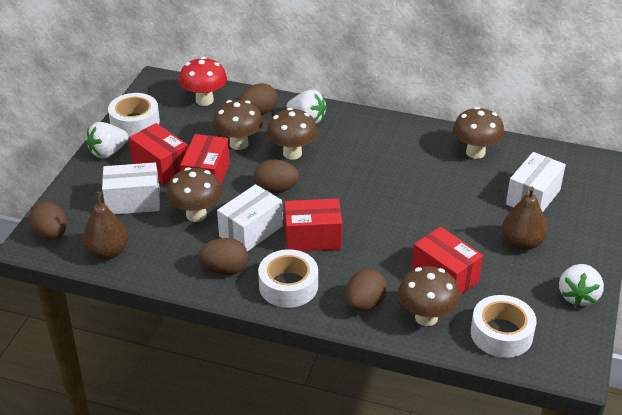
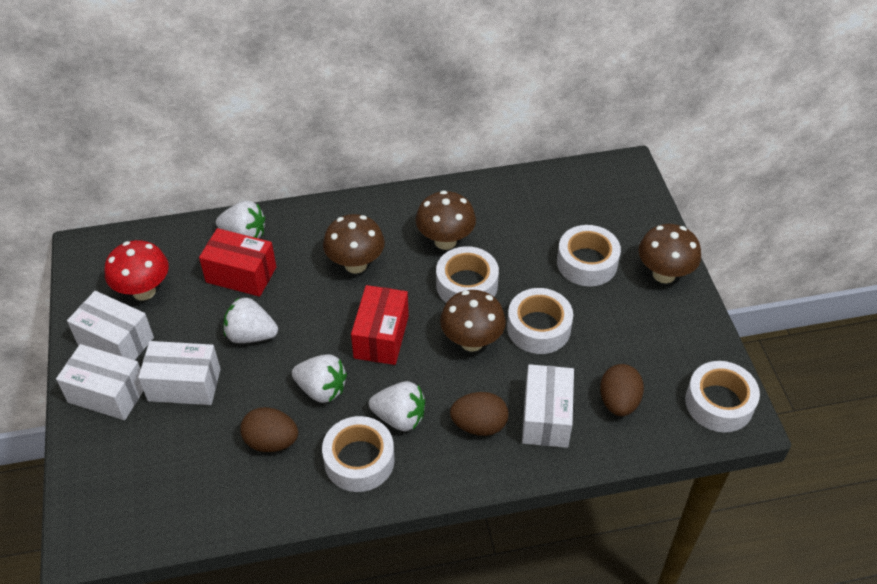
brown egg: 5 -> 3
brown mushroom: 5 -> 4
brown pear: 2 -> 0
red box: 4 -> 2
white box: 3 -> 4
white strawberry: 3 -> 4
white tape: 3 -> 5

